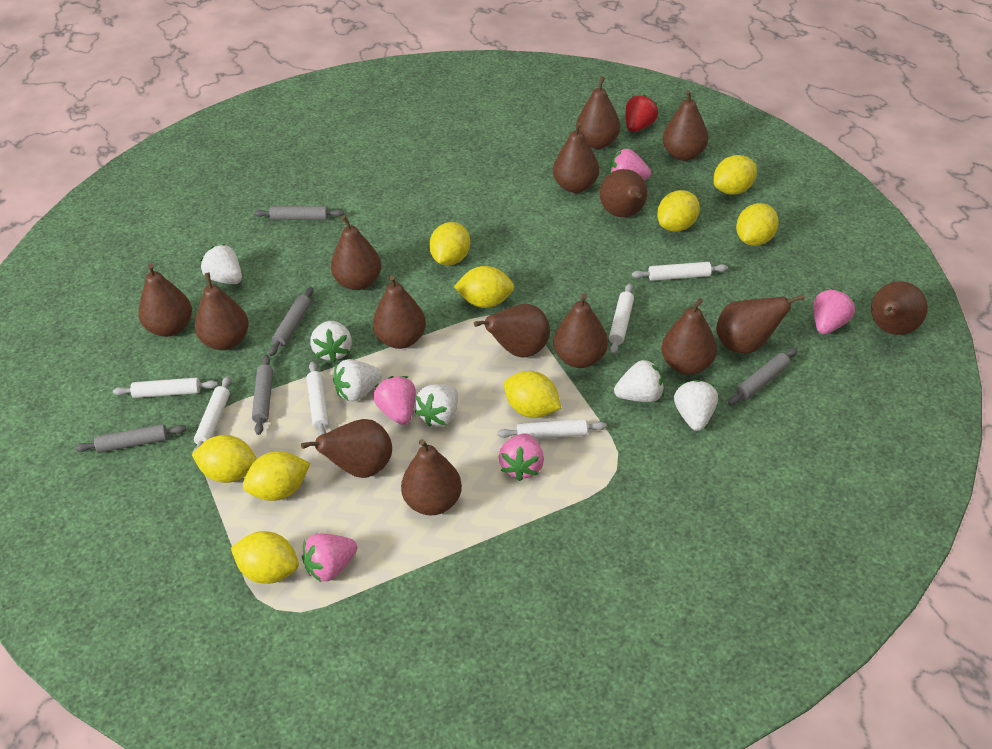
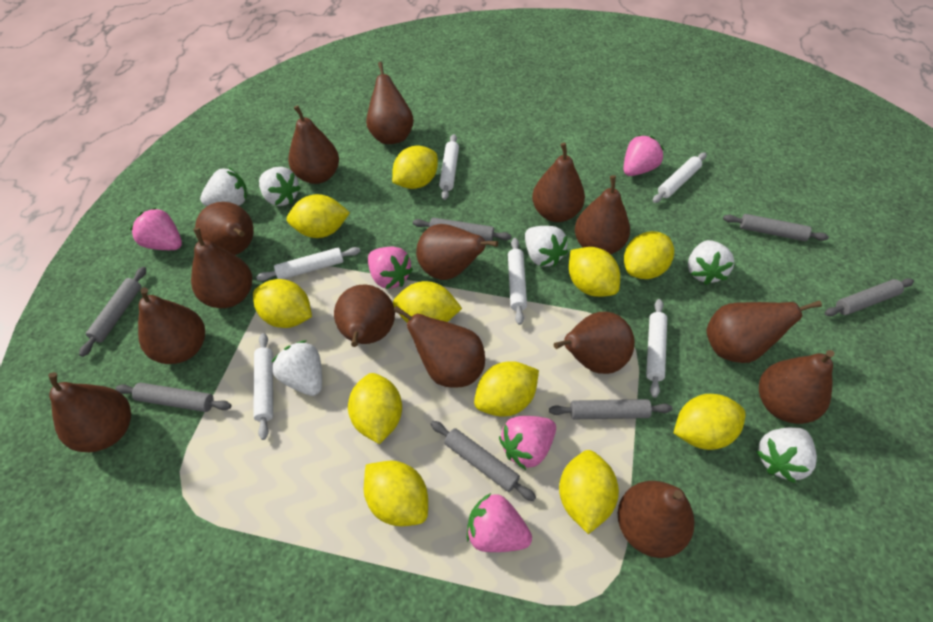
grey rolling pin: 5 -> 7
red strawberry: 1 -> 0
yellow lemon: 9 -> 11

